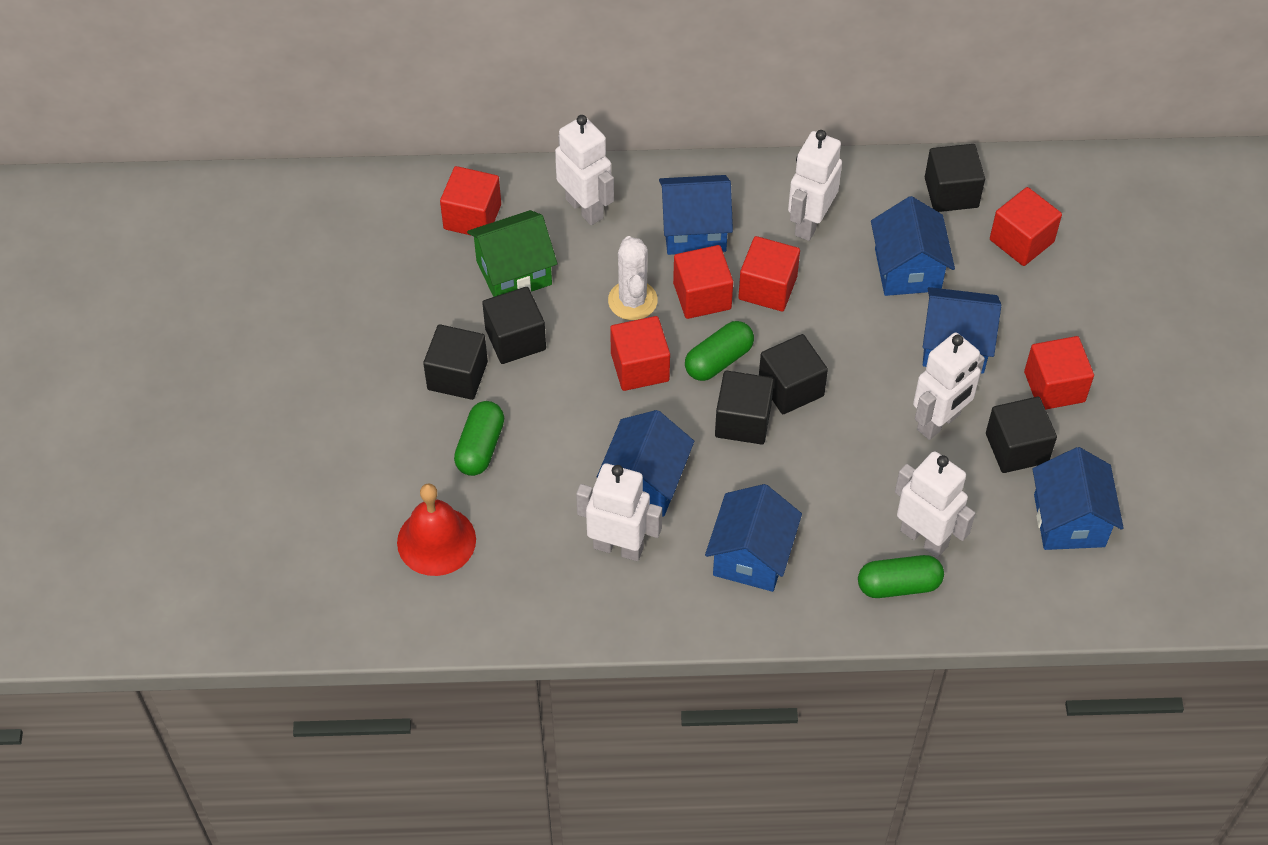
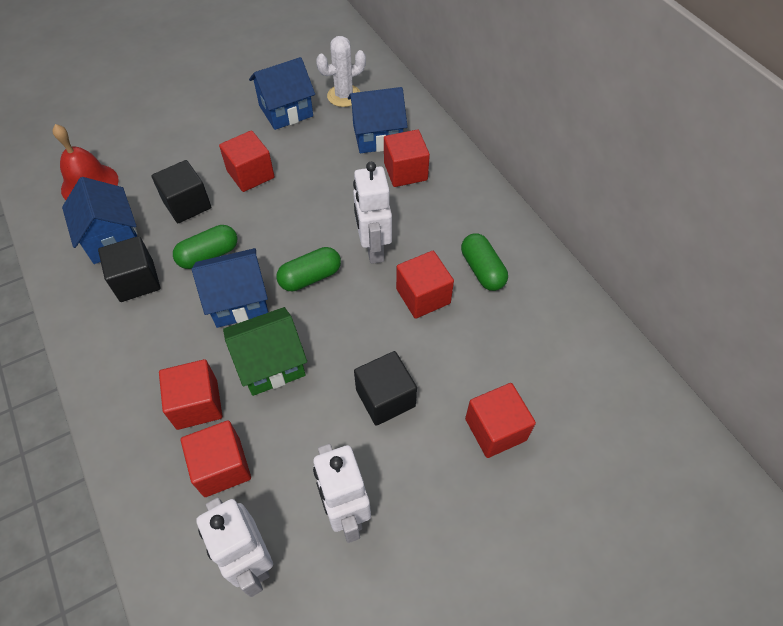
black cube: 6 -> 3
blue house: 6 -> 4
white robot: 5 -> 3

